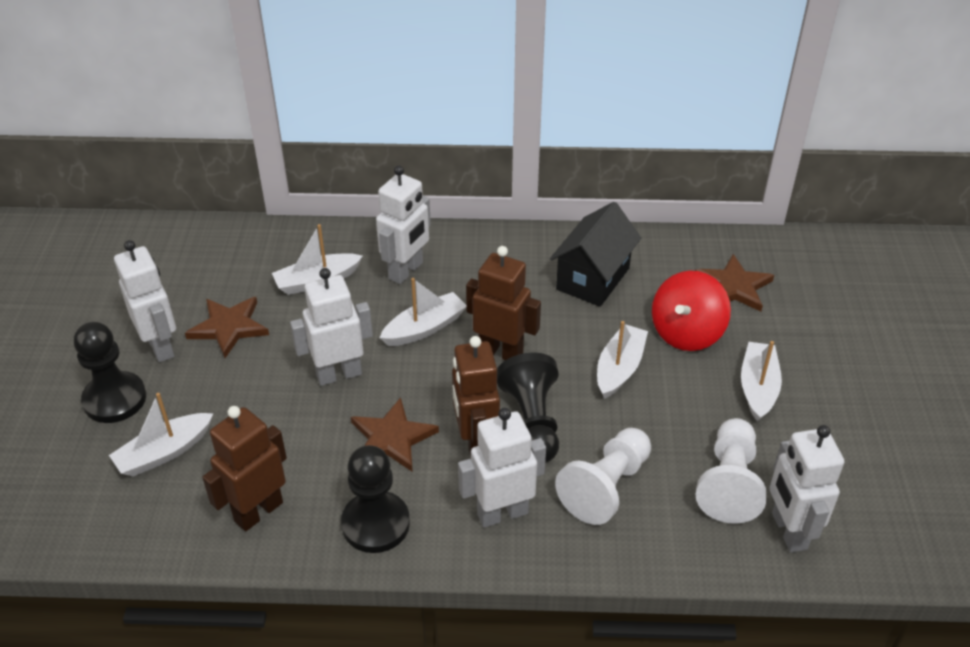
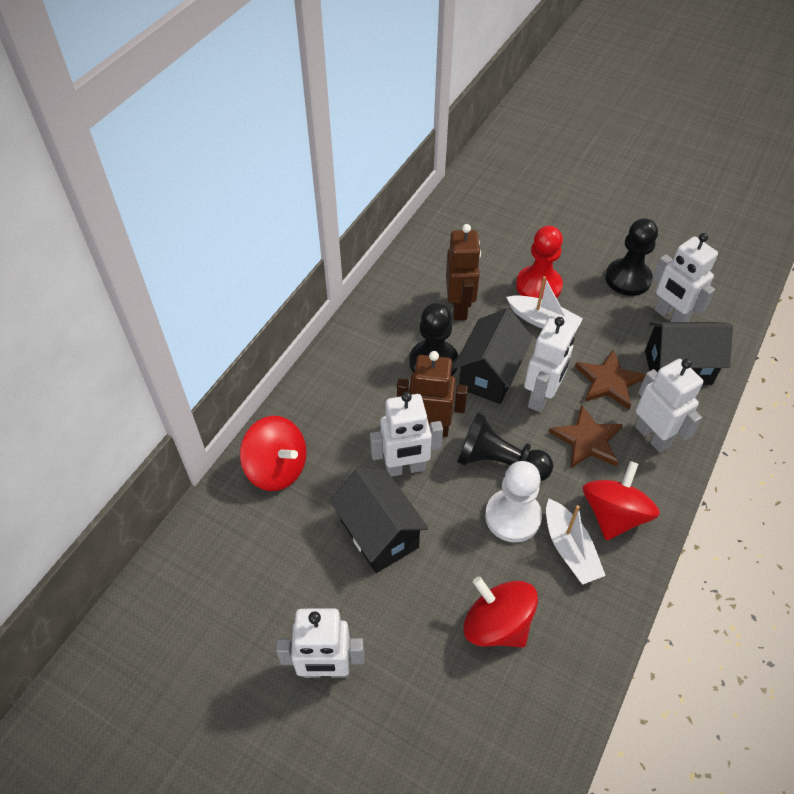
black house: 1 -> 3
brown robot: 3 -> 2
brown star: 3 -> 2
red pawn: 0 -> 1
red spinning top: 1 -> 3
white boat: 5 -> 2
white pawn: 2 -> 1

